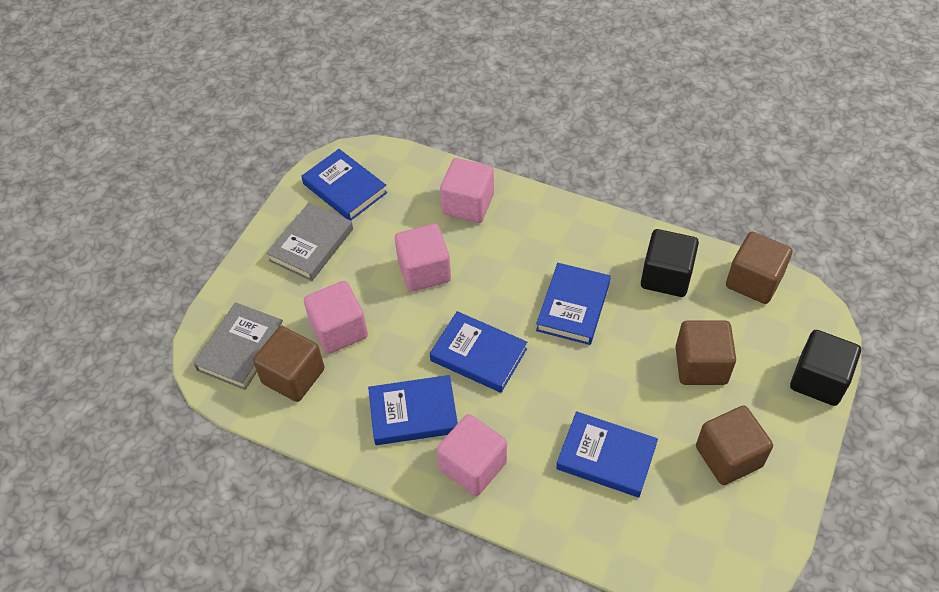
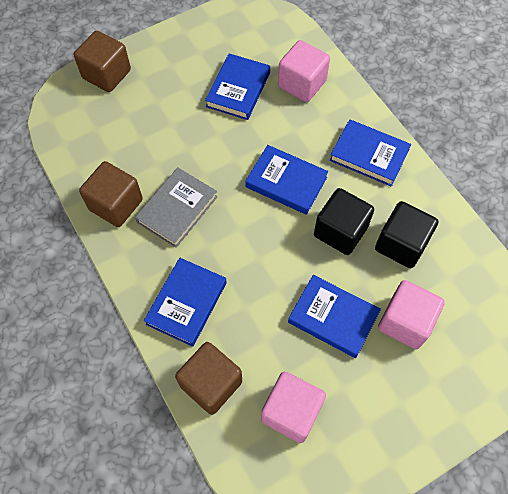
brown cube: 4 -> 3
grey book: 2 -> 1
pink cube: 4 -> 3

